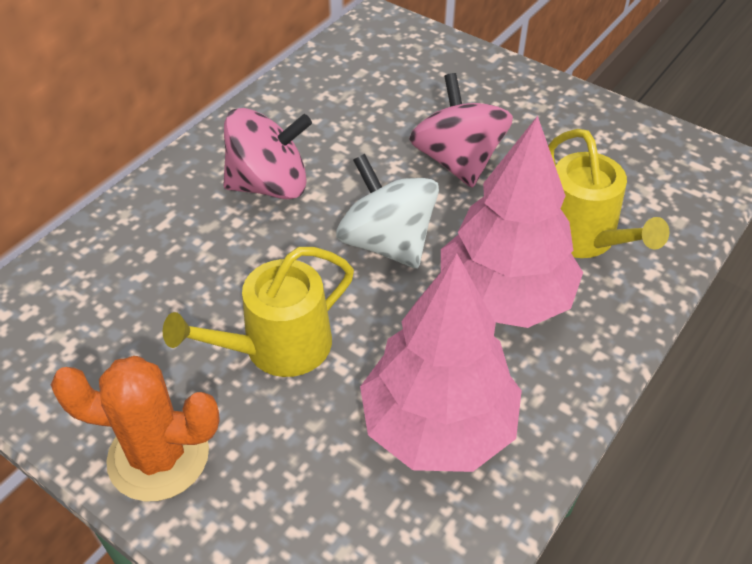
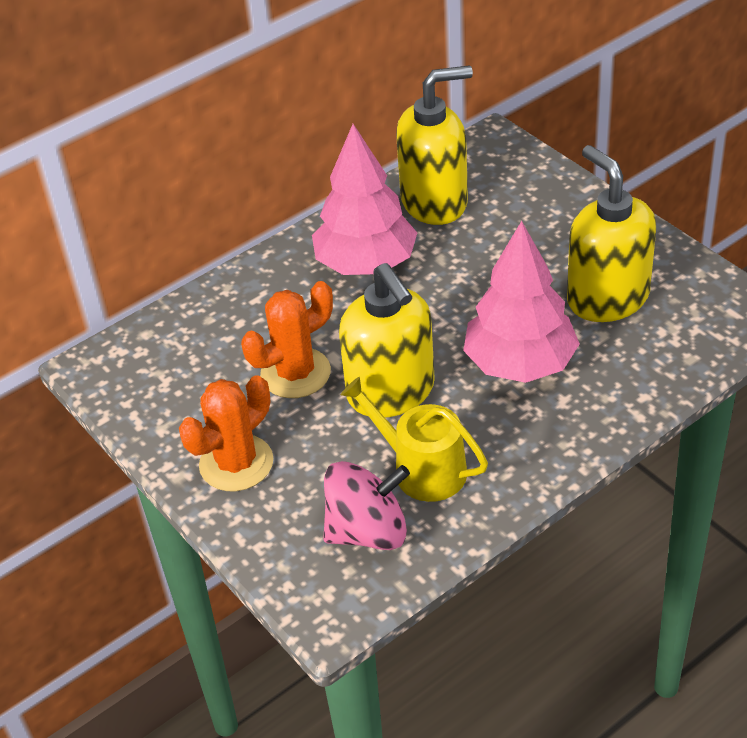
orange cactus: 1 -> 2
pink spinning top: 2 -> 1
white spinning top: 1 -> 0
yellow soap dispenser: 0 -> 3
yellow watering can: 2 -> 1

